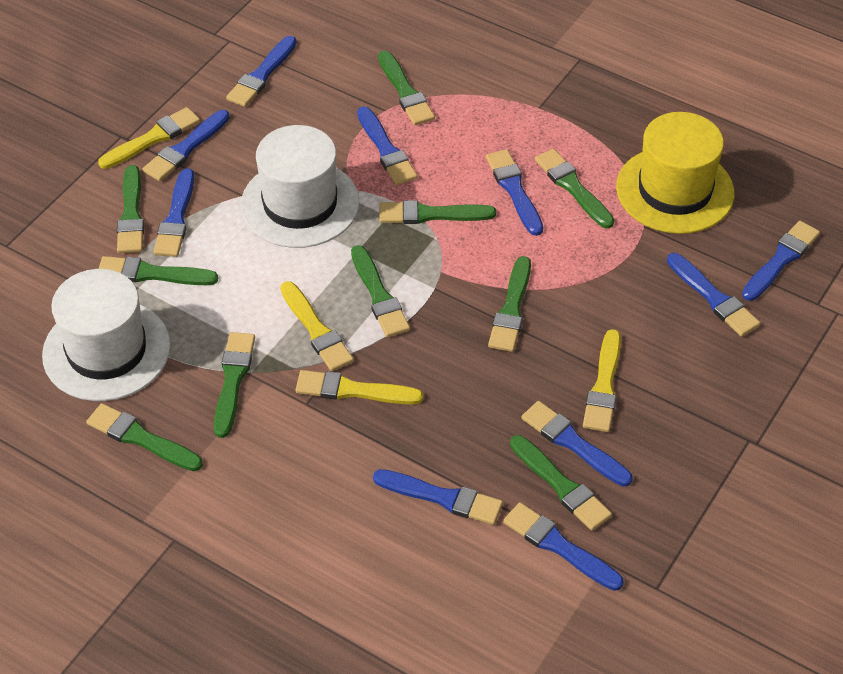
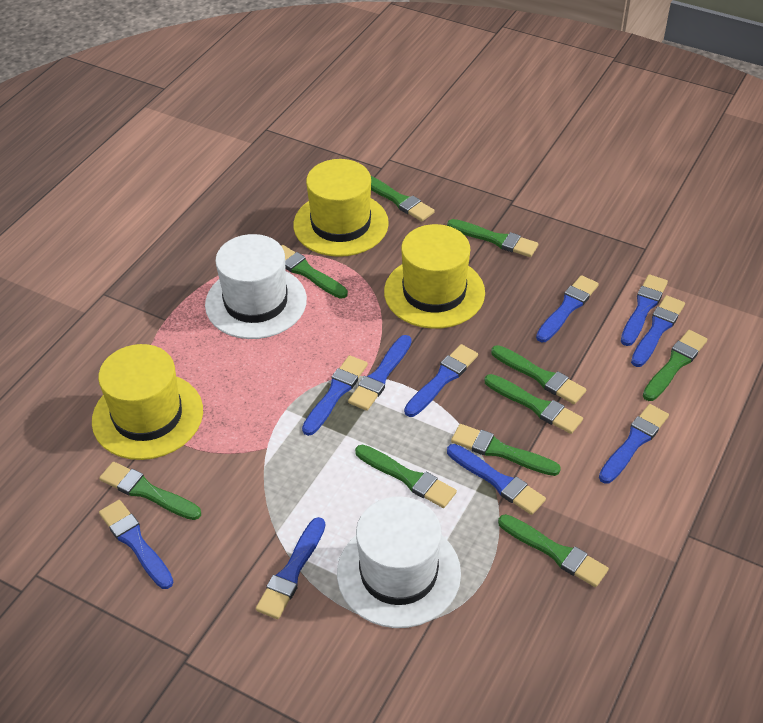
yellow brush: 4 -> 0
yellow hat: 1 -> 3

